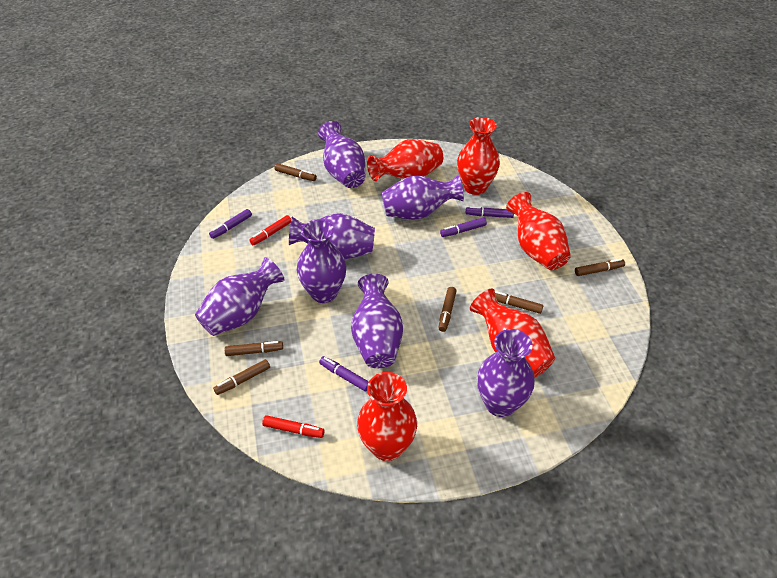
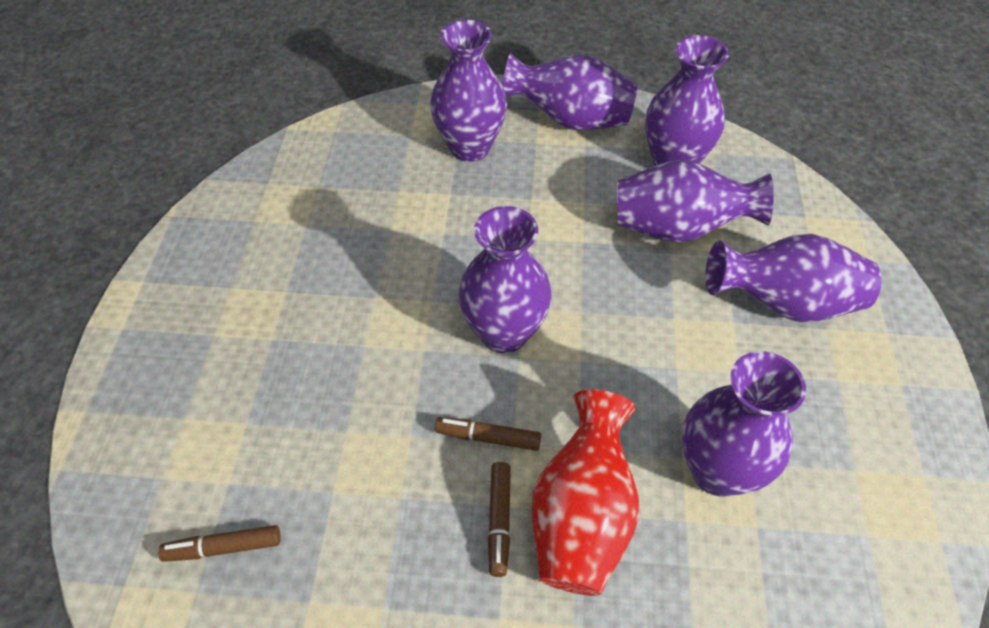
brown marker: 6 -> 3
purple marker: 4 -> 0
red marker: 2 -> 0
red vase: 5 -> 1

